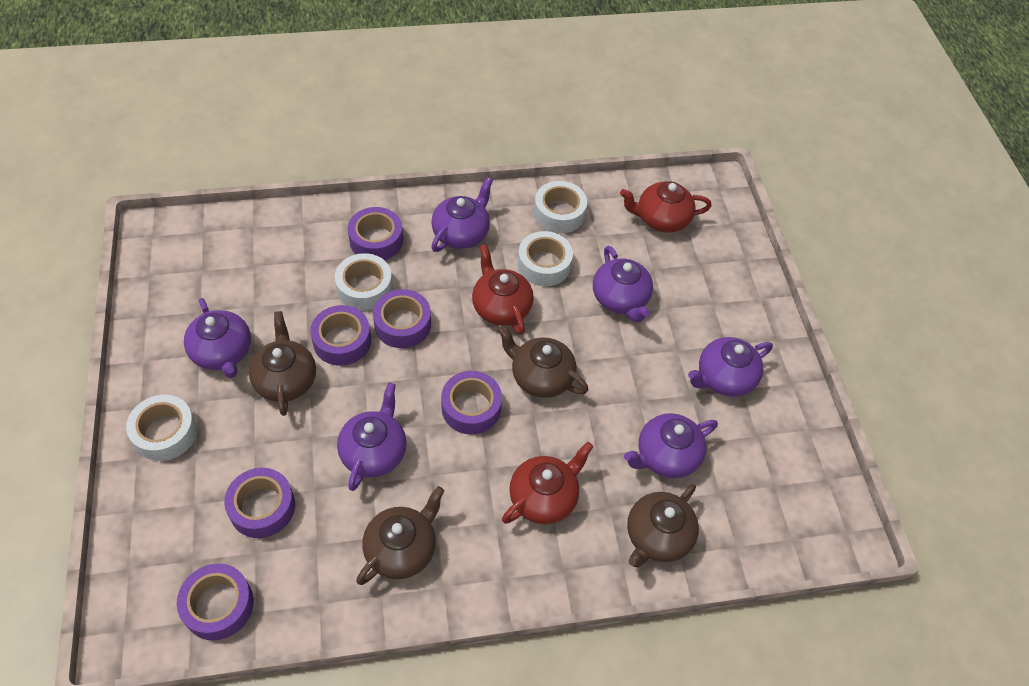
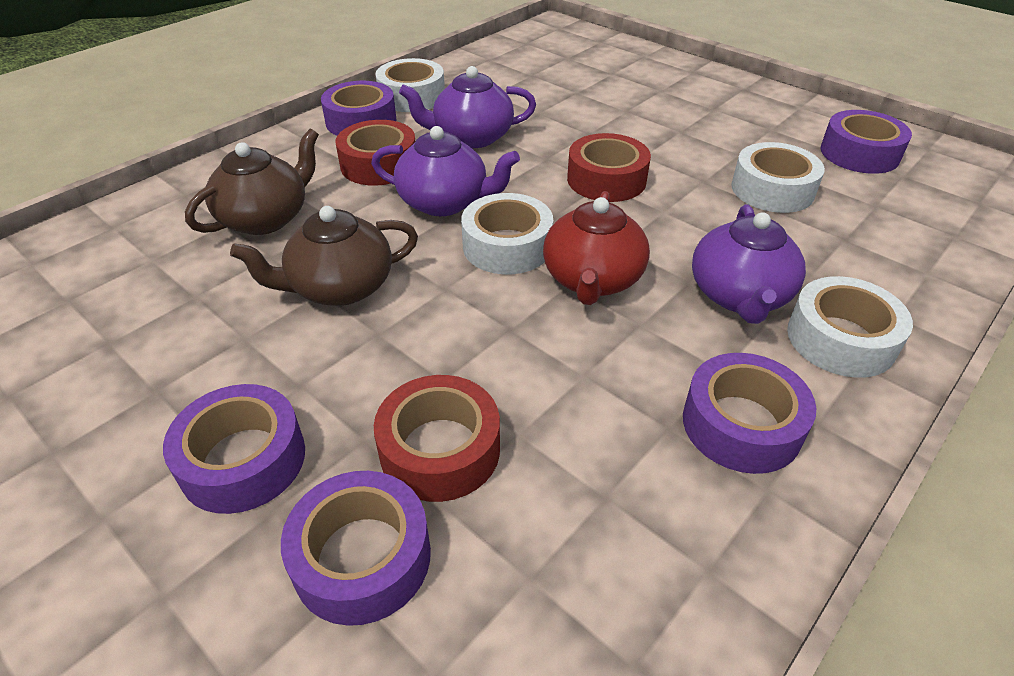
brown teapot: 4 -> 2
purple tape: 6 -> 5
purple teapot: 6 -> 3
red tape: 0 -> 3
red teapot: 3 -> 1

